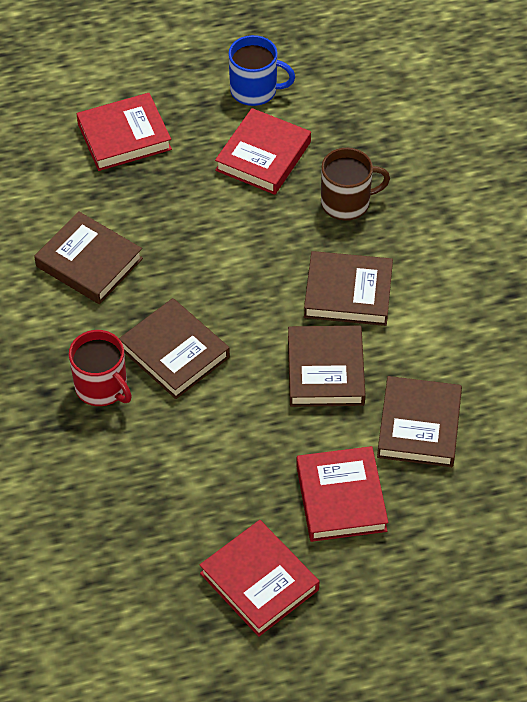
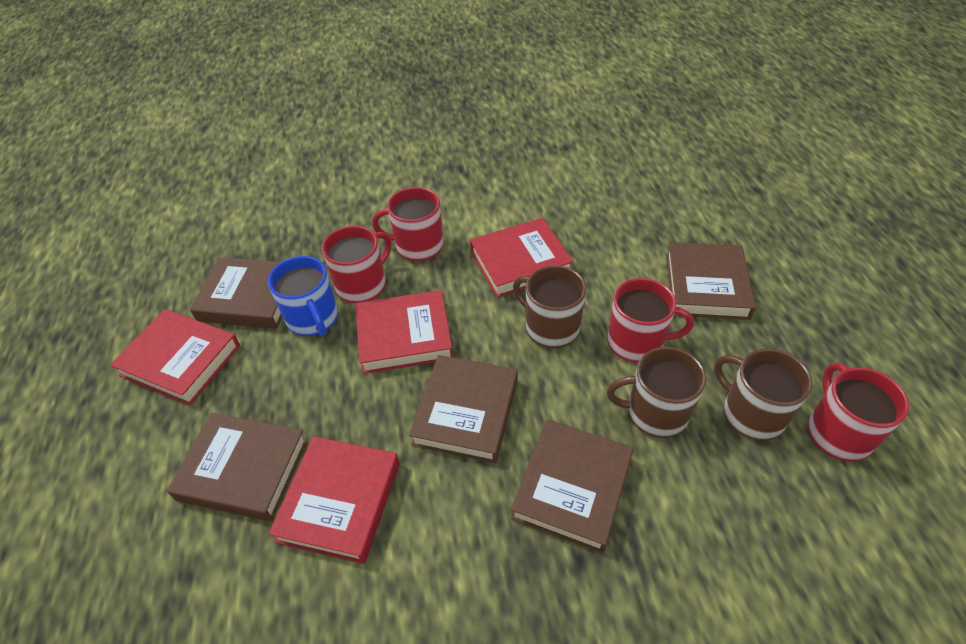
brown mug: 1 -> 3
red mug: 1 -> 4

